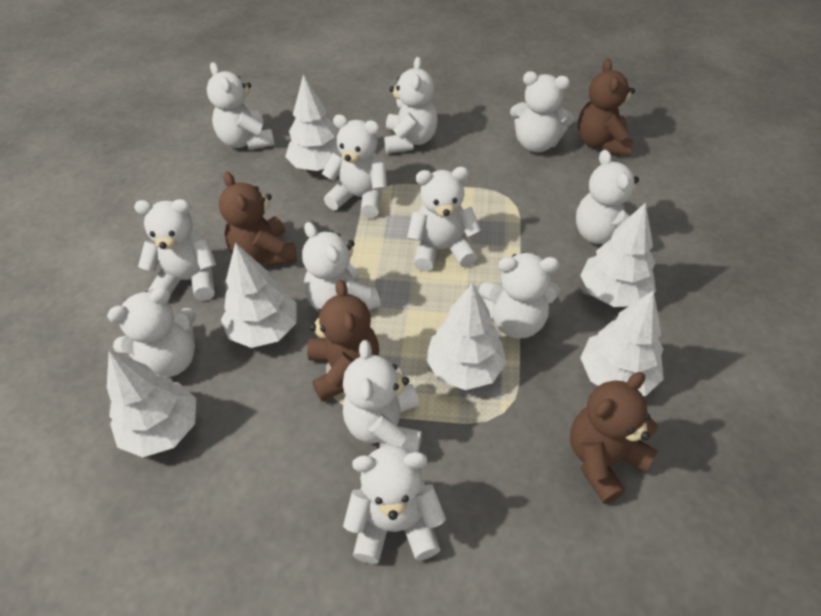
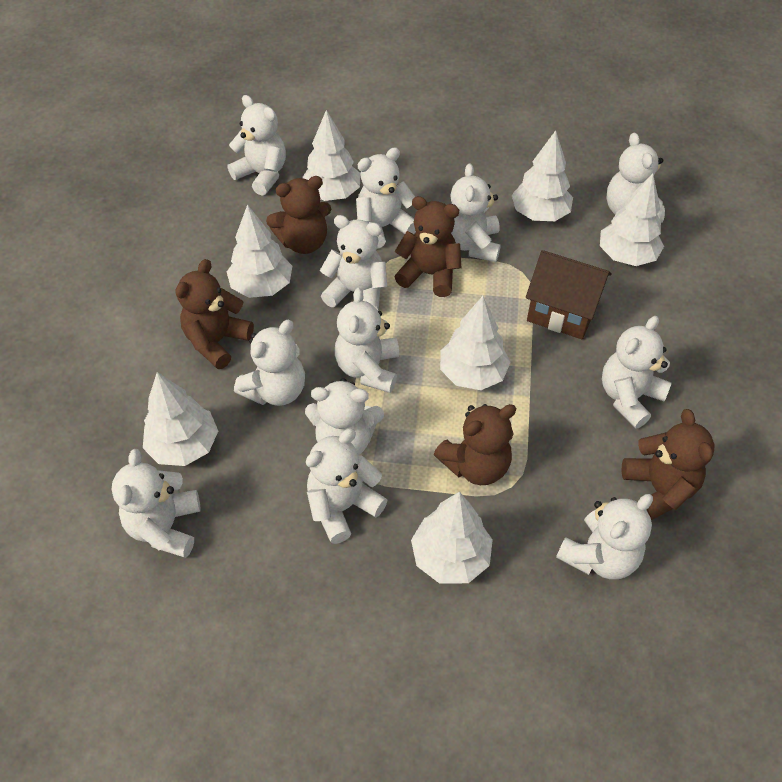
brown house: 0 -> 1
brown teddy bear: 4 -> 5
white tree: 6 -> 7

